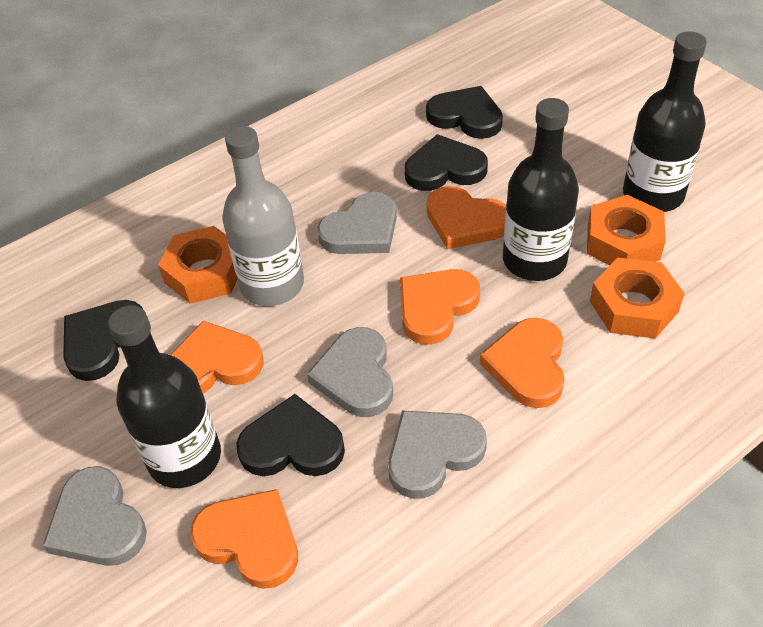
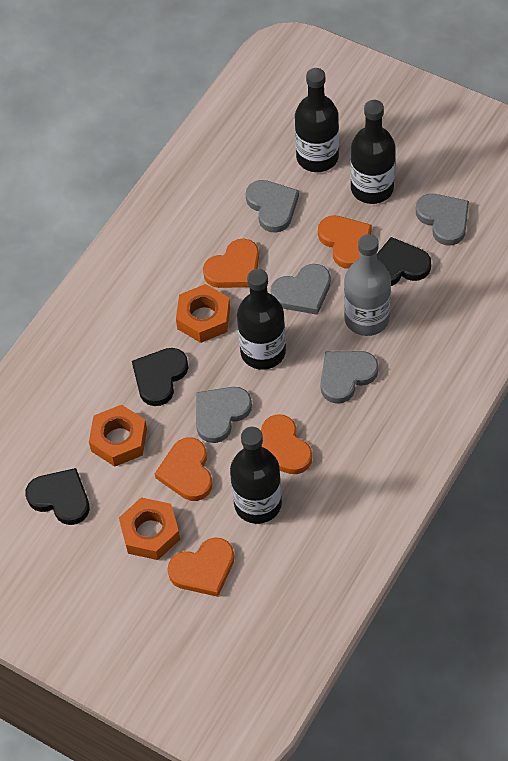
black bottle: 3 -> 4
black heart: 4 -> 3
grey heart: 4 -> 5

